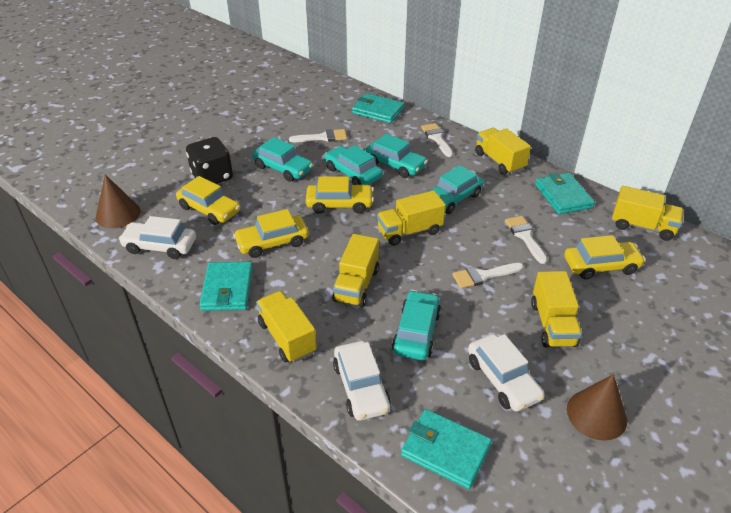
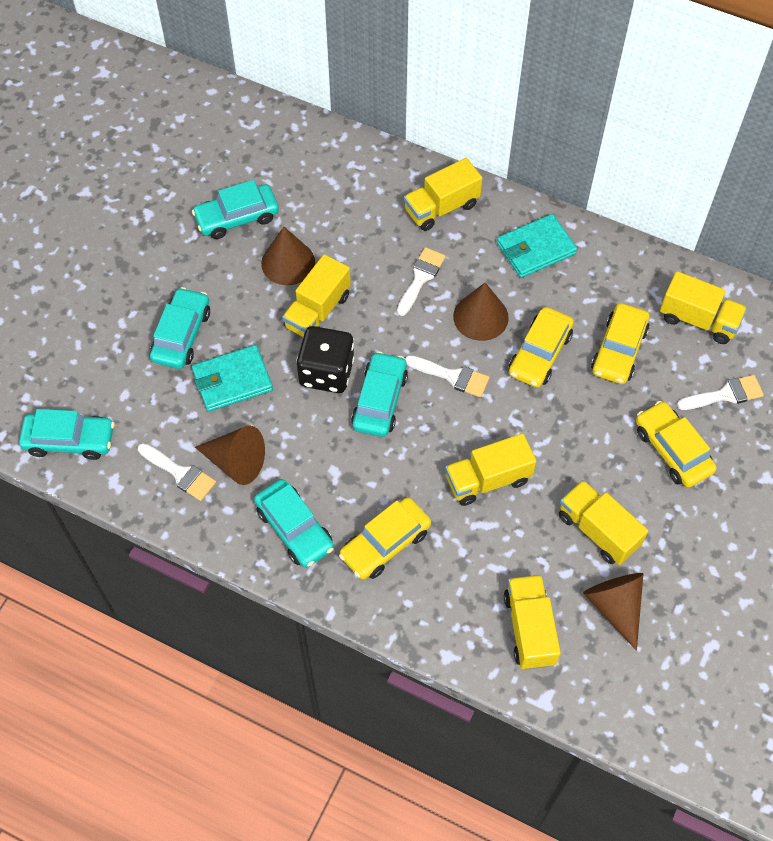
brown cone: 2 -> 4
turquoise wallet: 4 -> 2
white car: 3 -> 0

